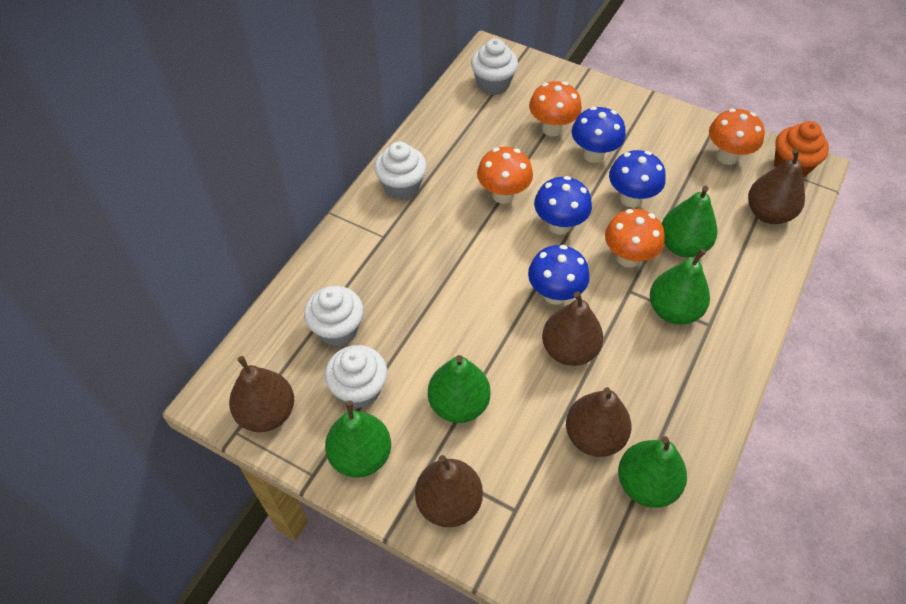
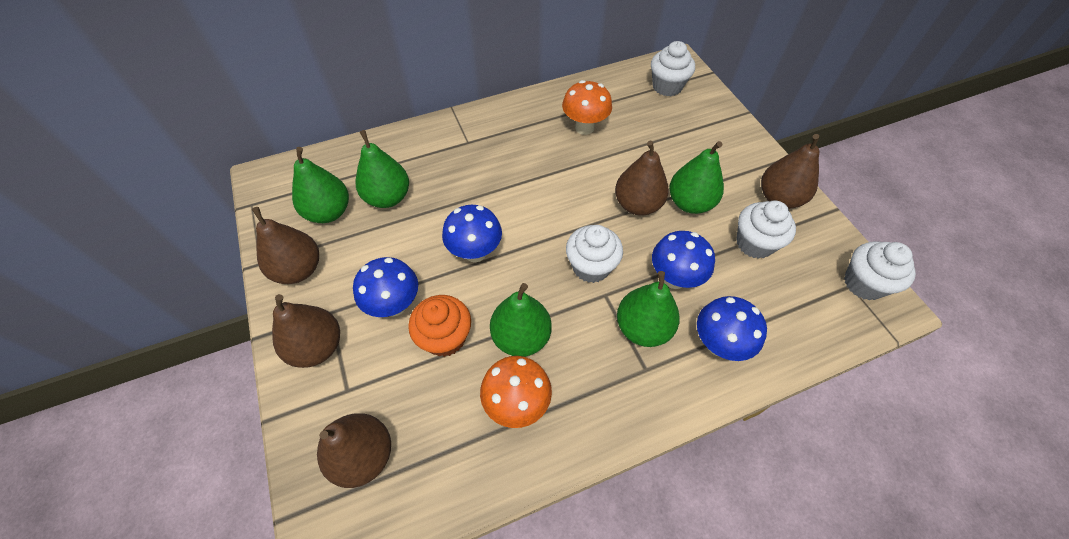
orange mushroom: 4 -> 2

